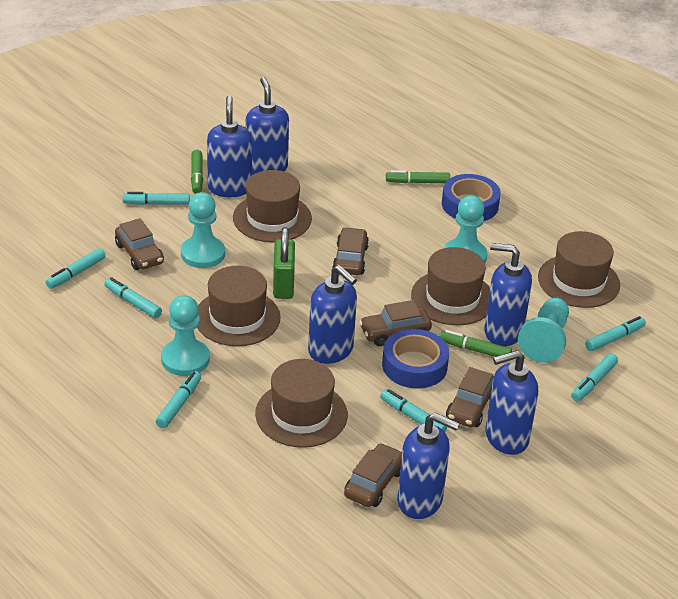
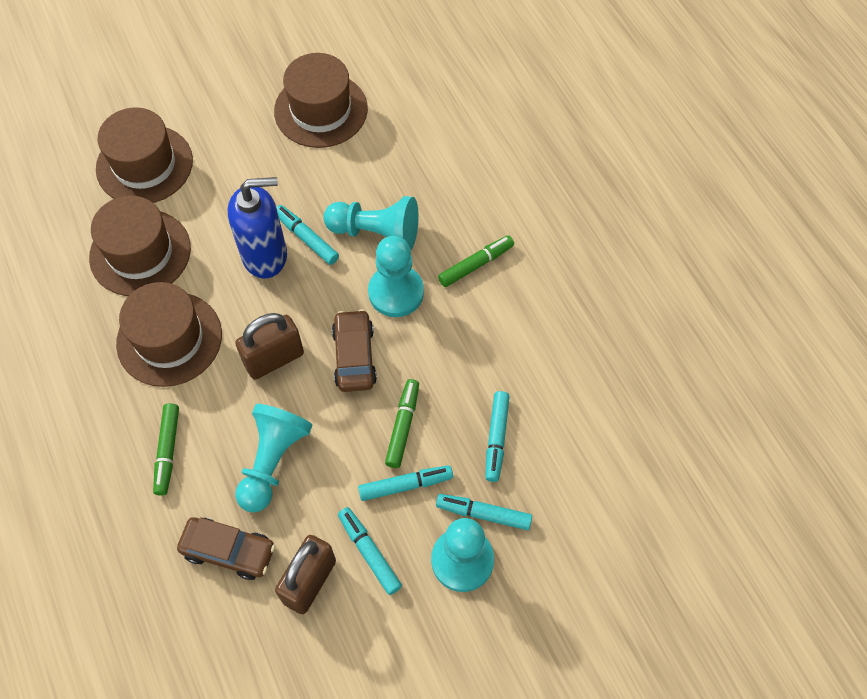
blue soap dispenser: 6 -> 1
blue tape: 2 -> 0
brown car: 5 -> 2
brown hat: 5 -> 4
brown padlock: 0 -> 2
green padlock: 1 -> 0
turquoise marker: 7 -> 5

